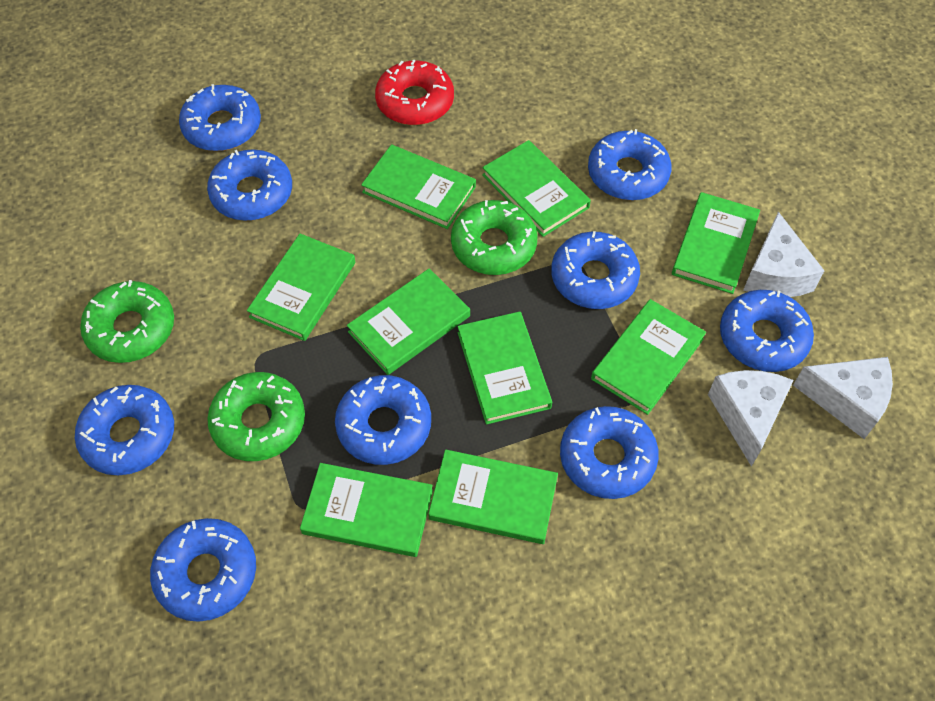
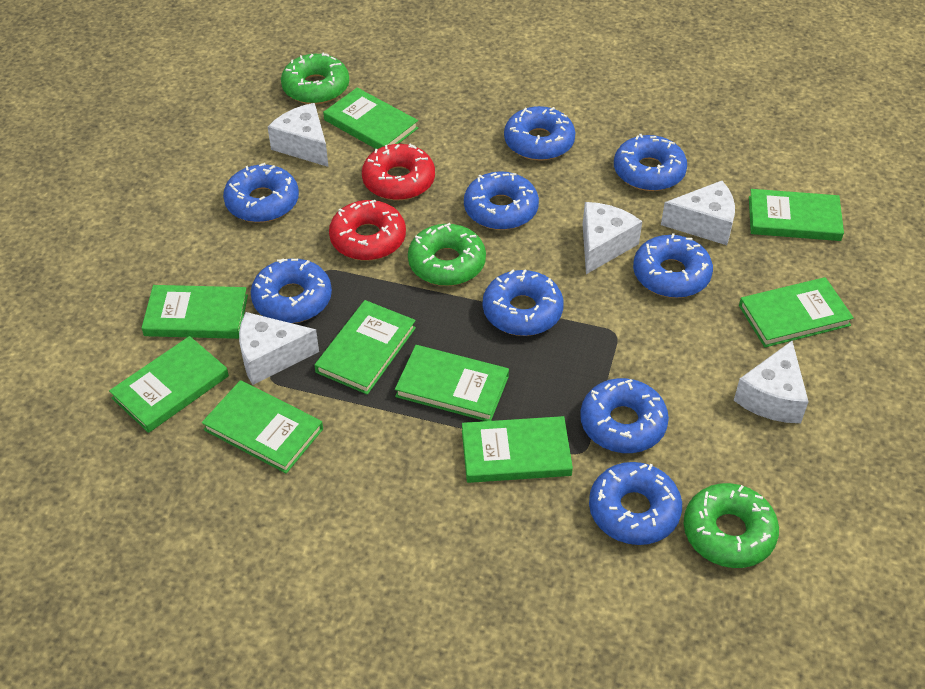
red donut: 1 -> 2
white cheese: 3 -> 5

